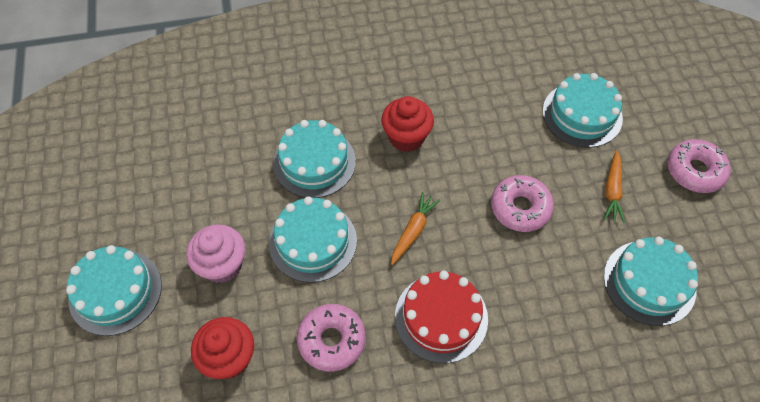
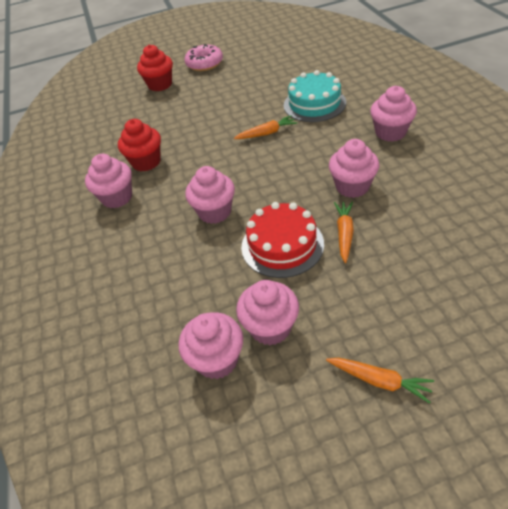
orange carrot: 2 -> 3
pink cupcake: 1 -> 6
pink donut: 3 -> 1
turquoise cake: 5 -> 1

